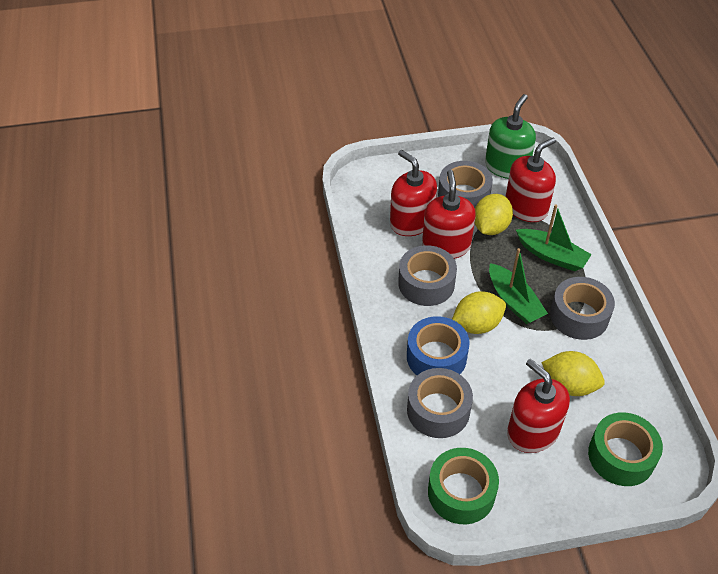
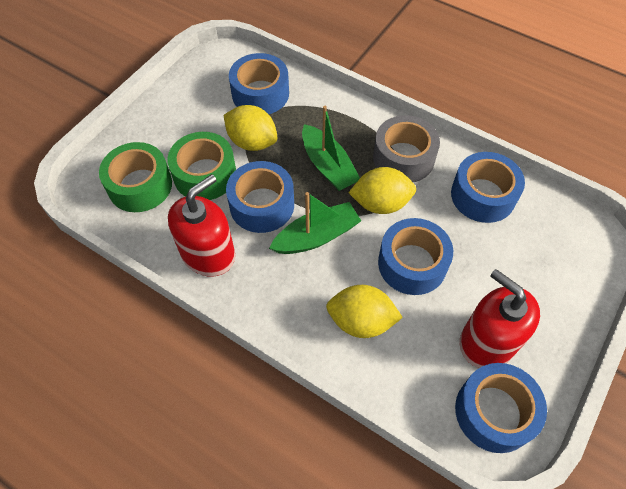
blue tape: 1 -> 5
green soap dispenser: 1 -> 0
grey tape: 4 -> 1
red soap dispenser: 4 -> 2

